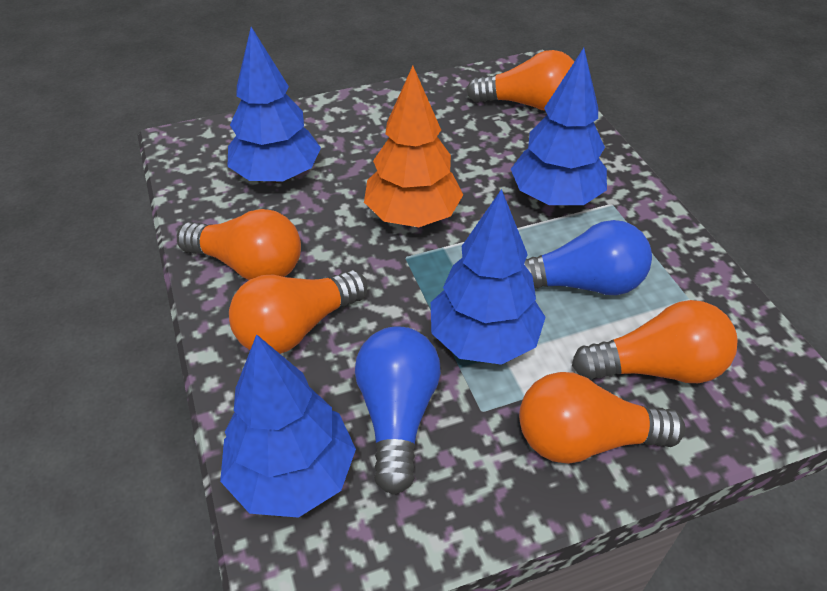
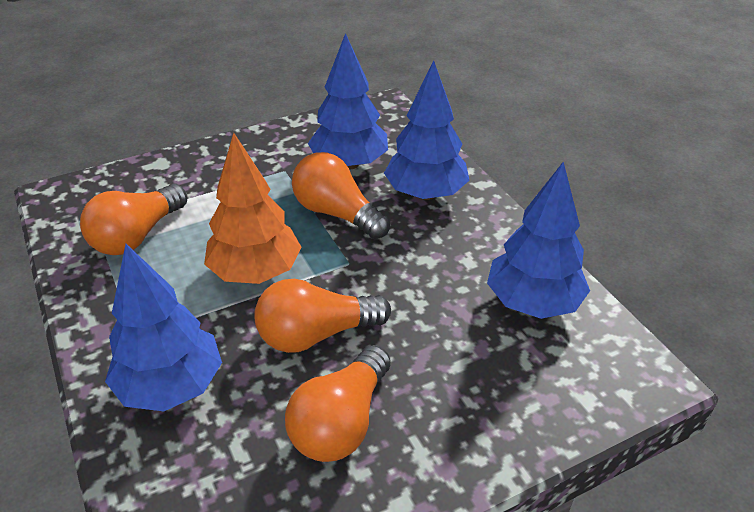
blue light bulb: 2 -> 0
orange light bulb: 5 -> 4

